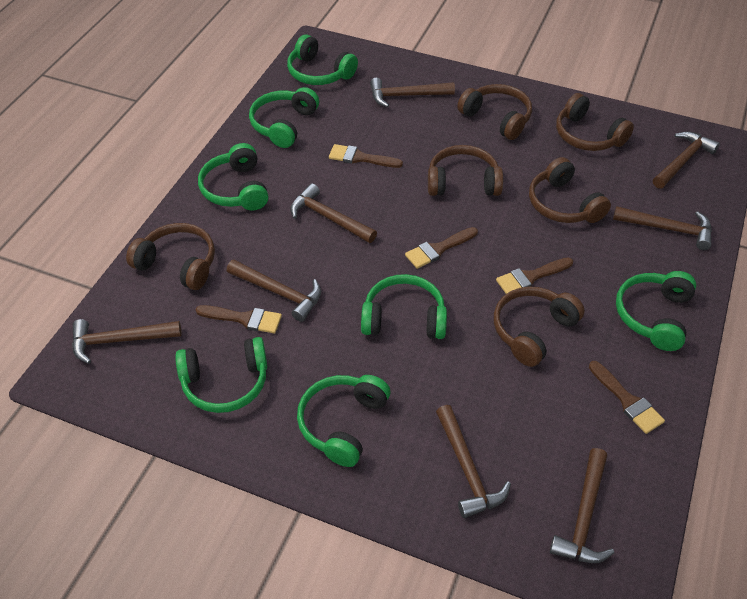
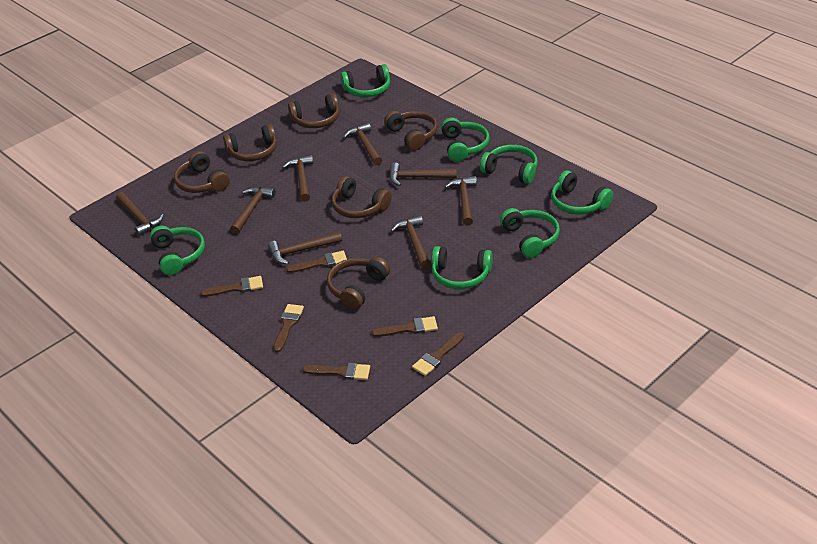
brown brush: 5 -> 6

